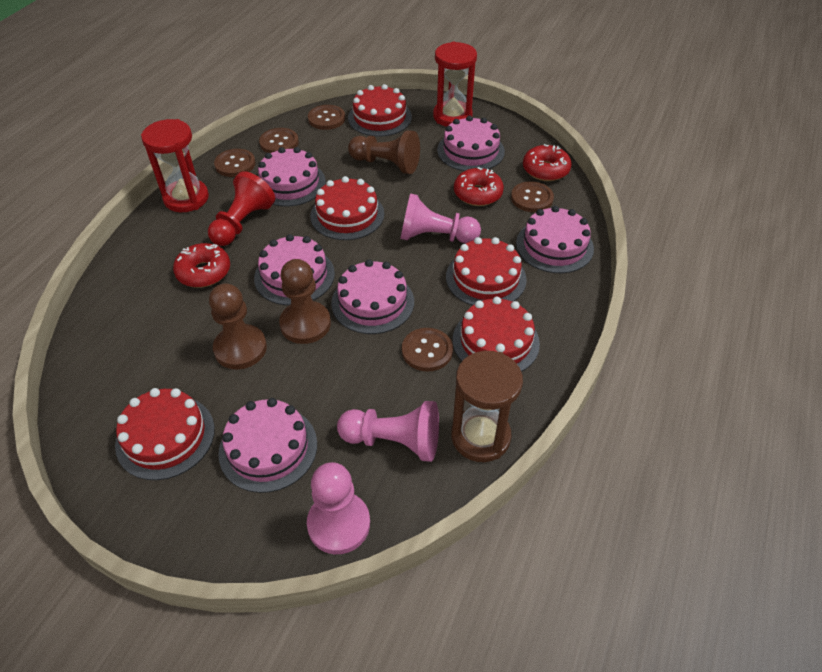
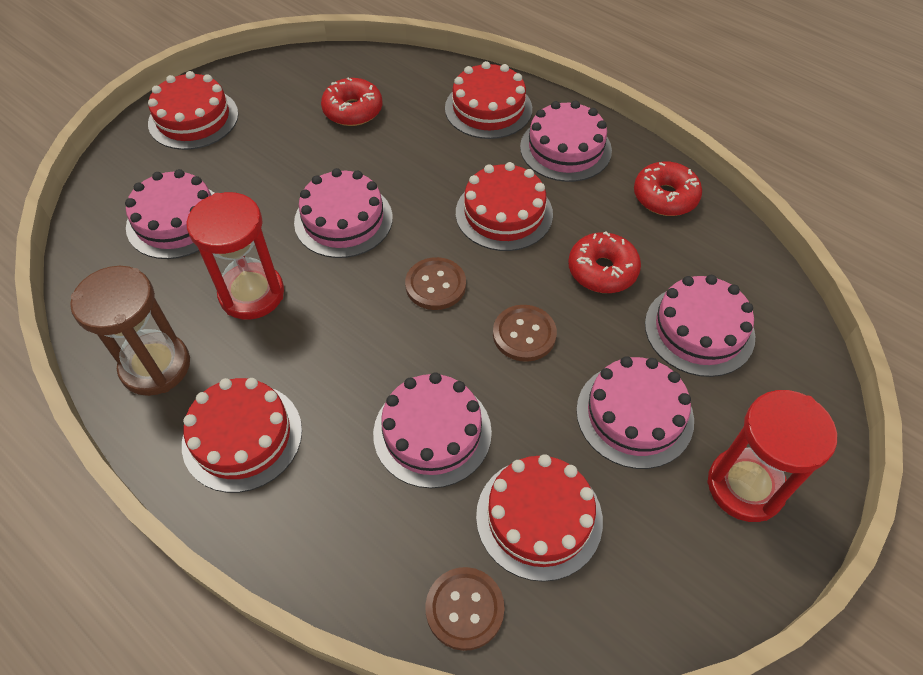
brown button: 5 -> 3
brown pawn: 3 -> 0
pink pawn: 3 -> 0
red pawn: 1 -> 0

